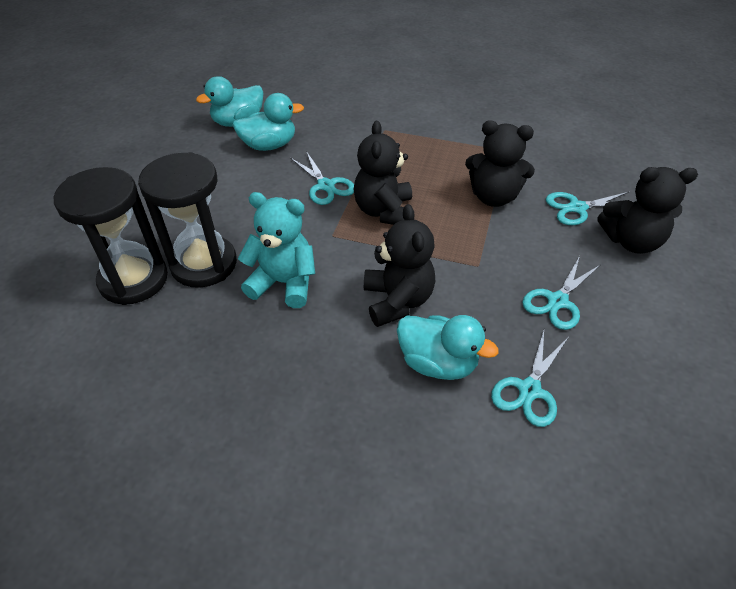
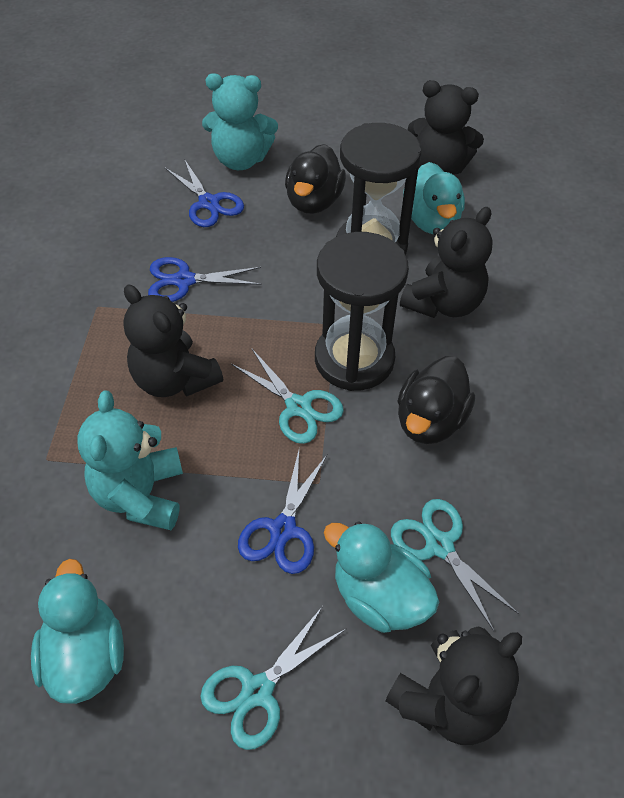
black duck: 0 -> 2
blue scissors: 0 -> 3
turquoise scissors: 4 -> 3
turquoise teddy bear: 1 -> 2

